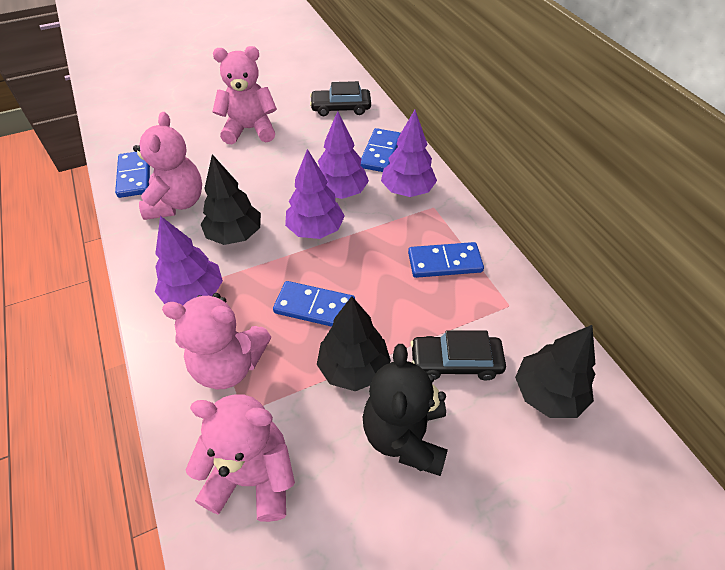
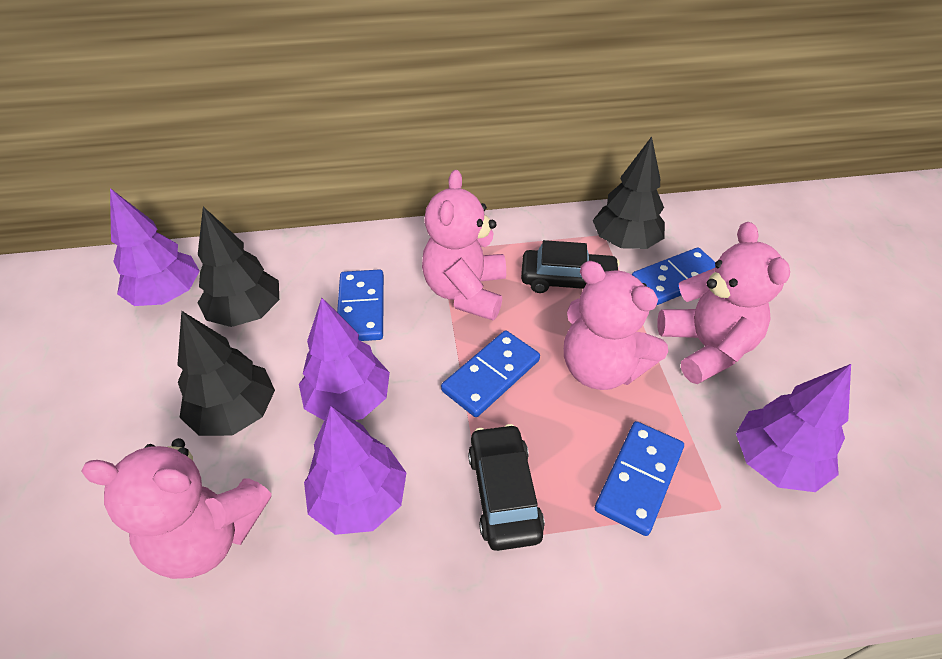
black teddy bear: 1 -> 0

